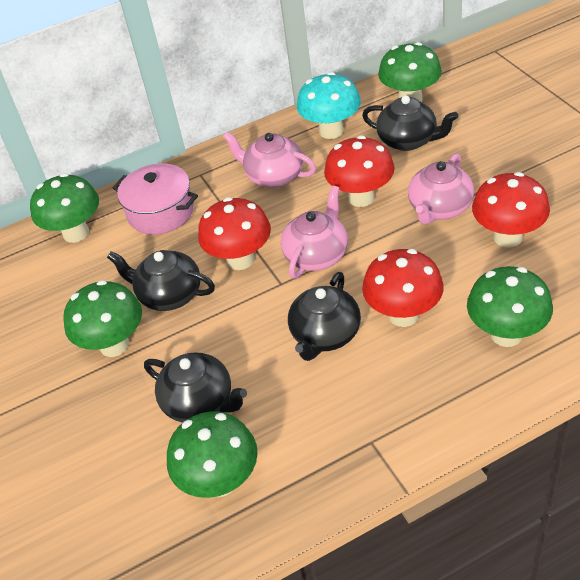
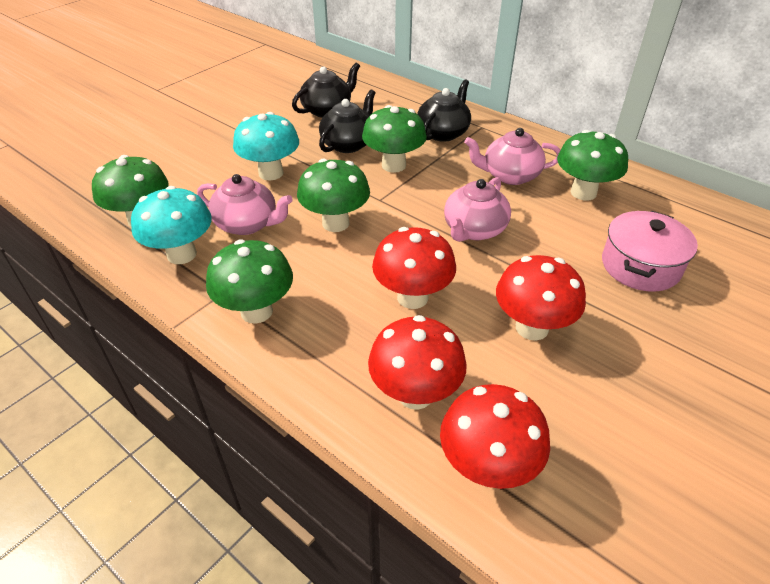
black teapot: 4 -> 3
turquoise mushroom: 1 -> 2

